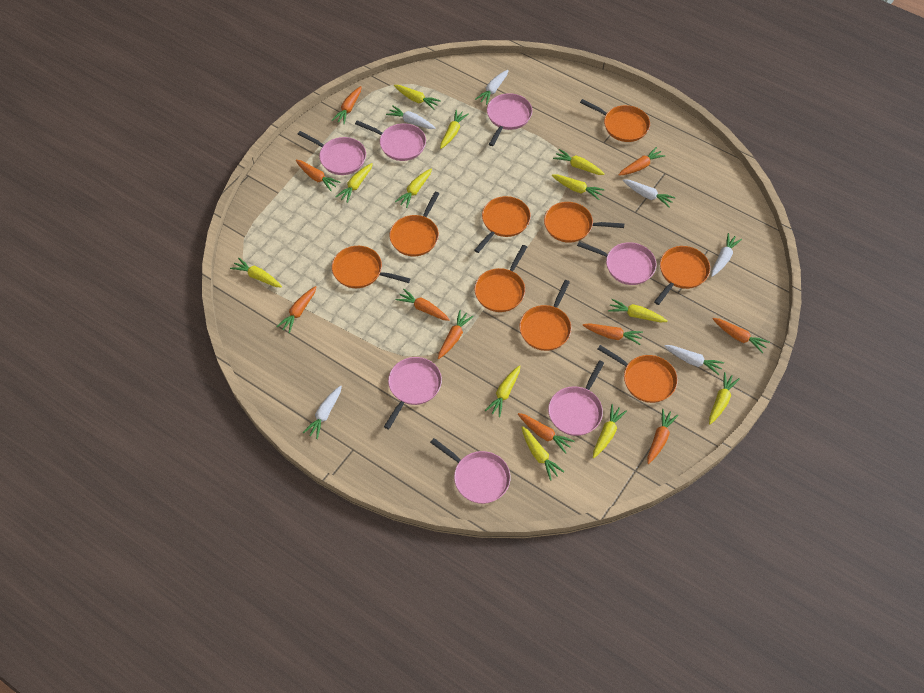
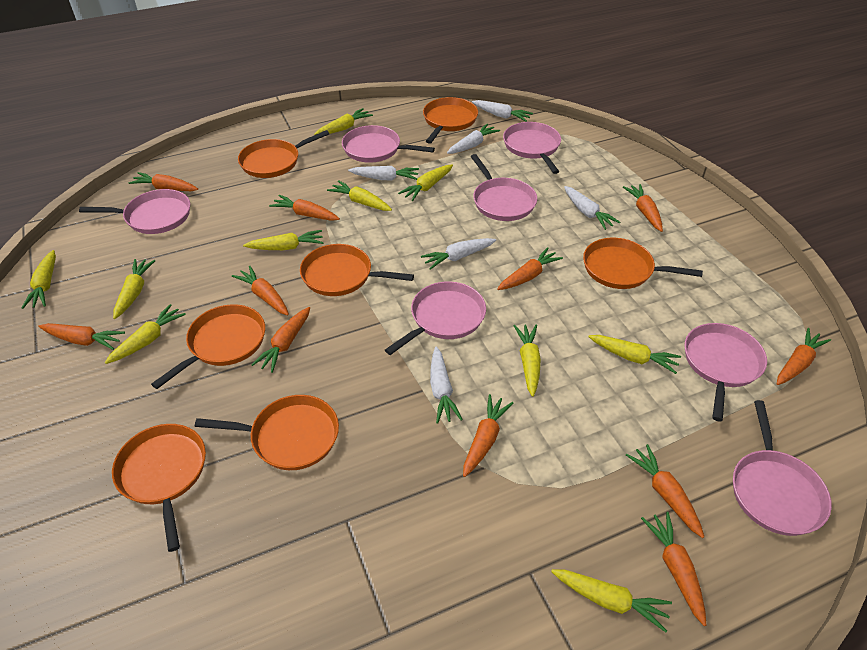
orange carrot: 10 -> 11
orange pan: 9 -> 7
yellow carrot: 12 -> 10

